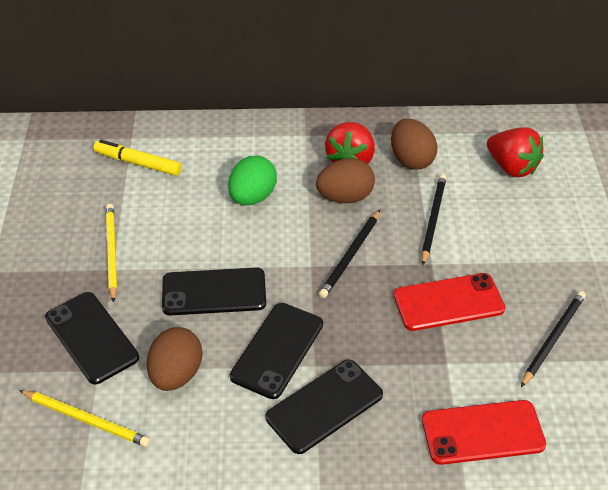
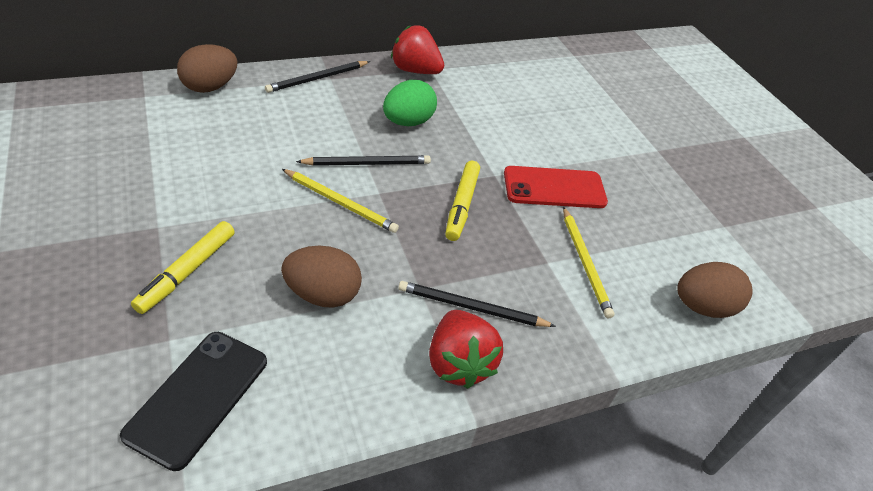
black phone: 4 -> 1
red phone: 2 -> 1
yellow marker: 1 -> 2

